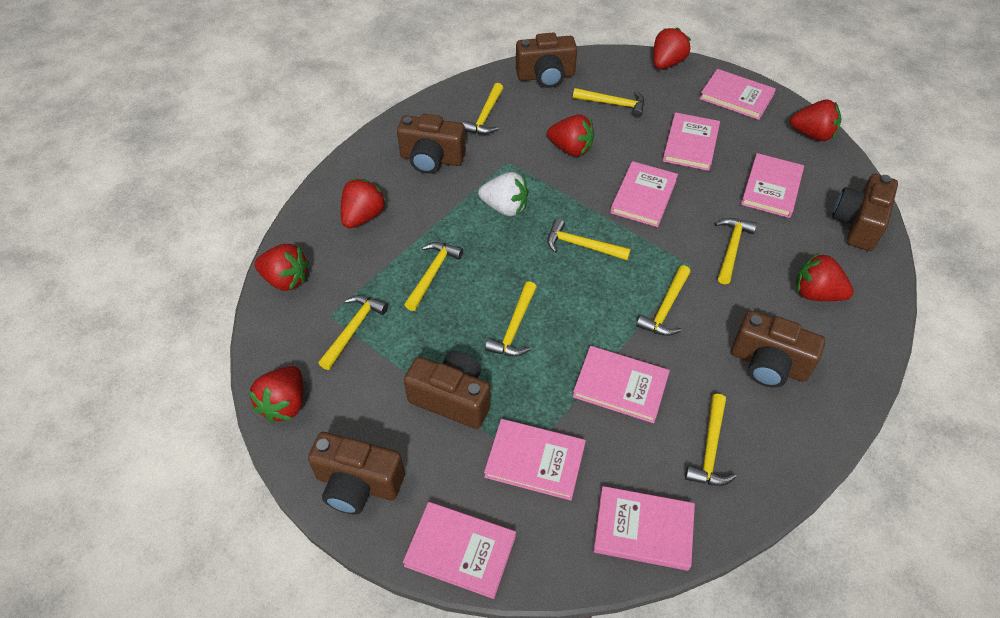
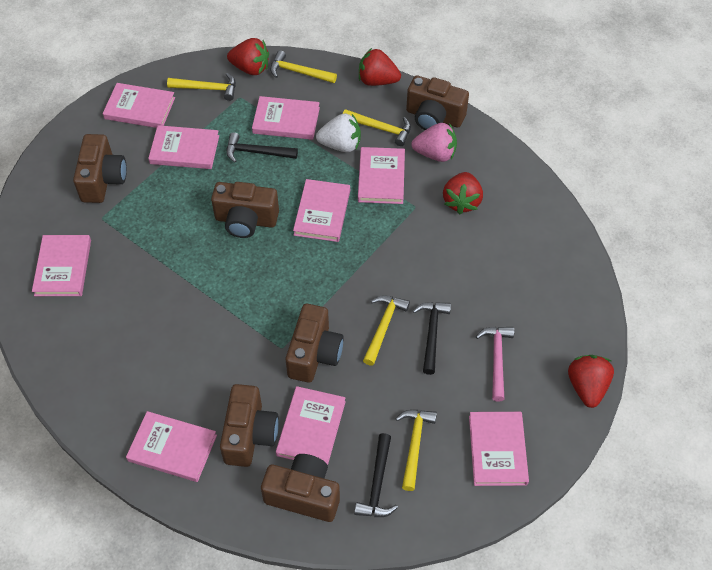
black hammer: 0 -> 3
pink book: 8 -> 9
pink hammer: 0 -> 1
pink strawberry: 0 -> 1
red strawberry: 7 -> 4
yellow hammer: 9 -> 5

